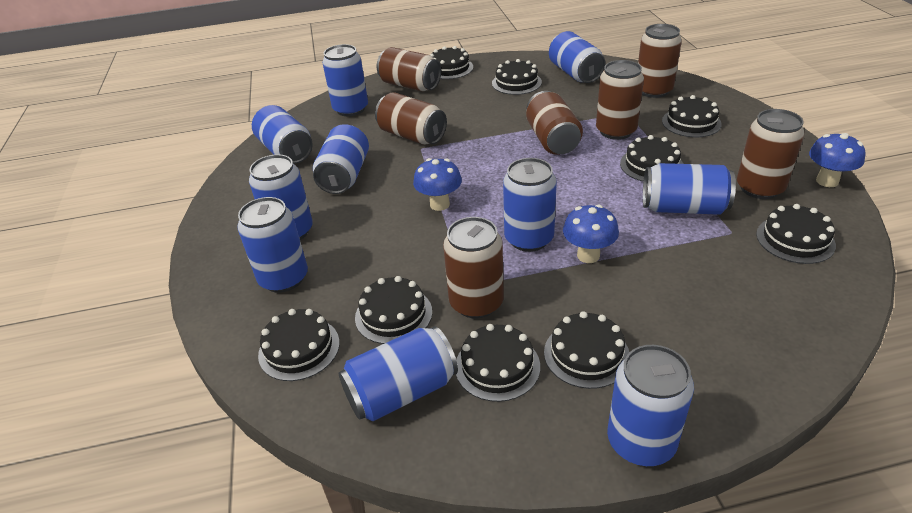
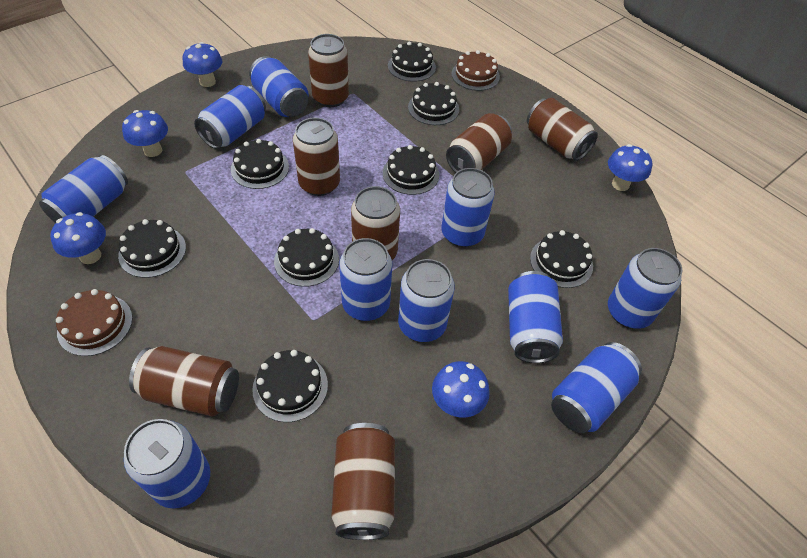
black cake: 9 -> 8
blue mushroom: 3 -> 5
brown cake: 0 -> 2

